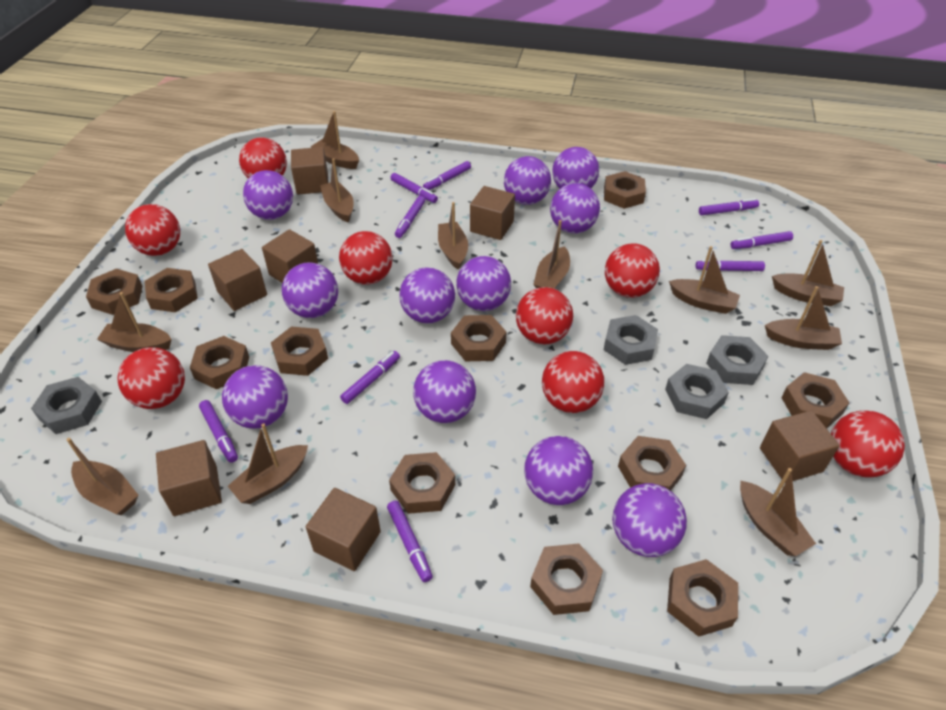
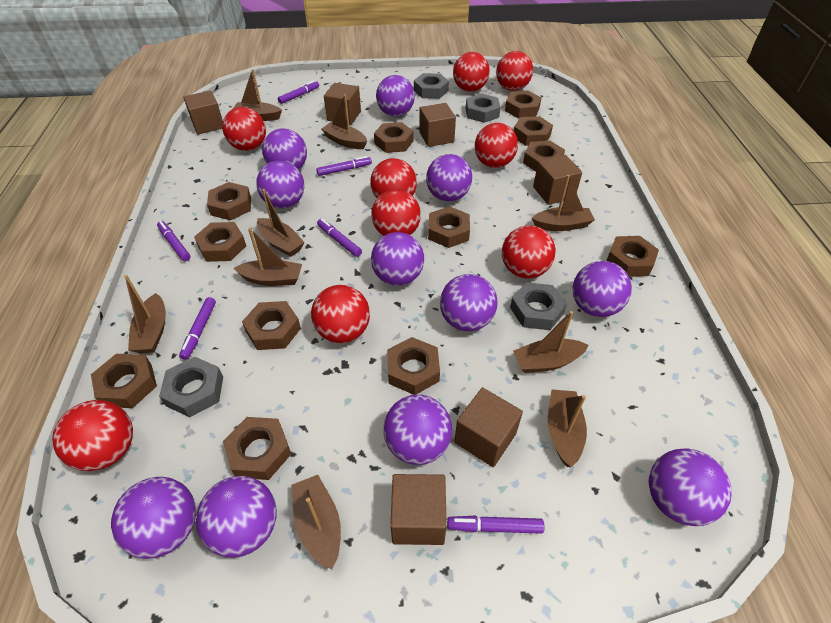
brown boat: 11 -> 9
brown cube: 7 -> 6
brown nut: 11 -> 12
purple marker: 9 -> 6
red ball: 8 -> 9

